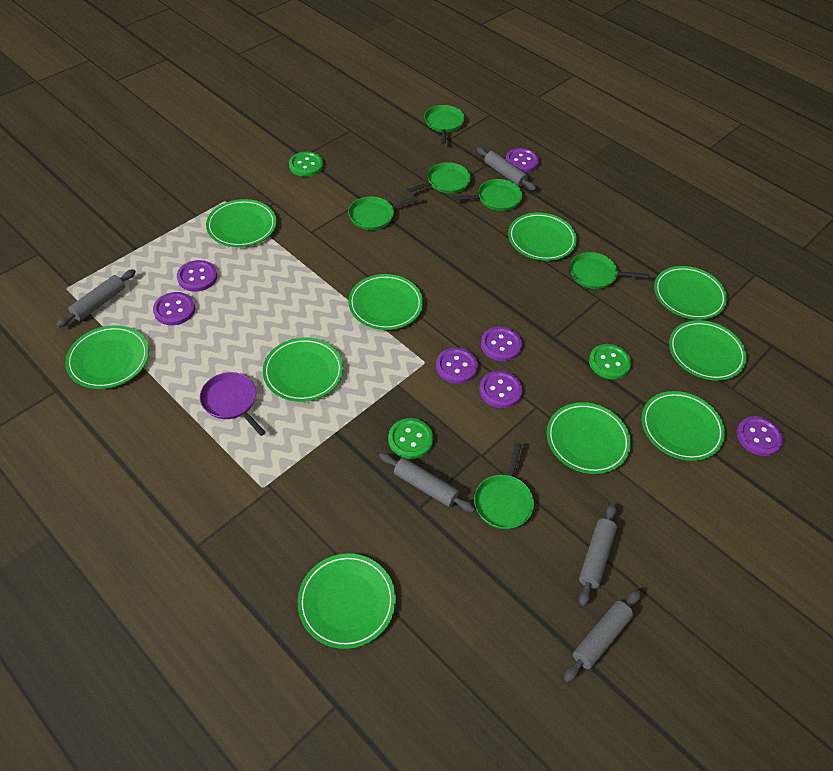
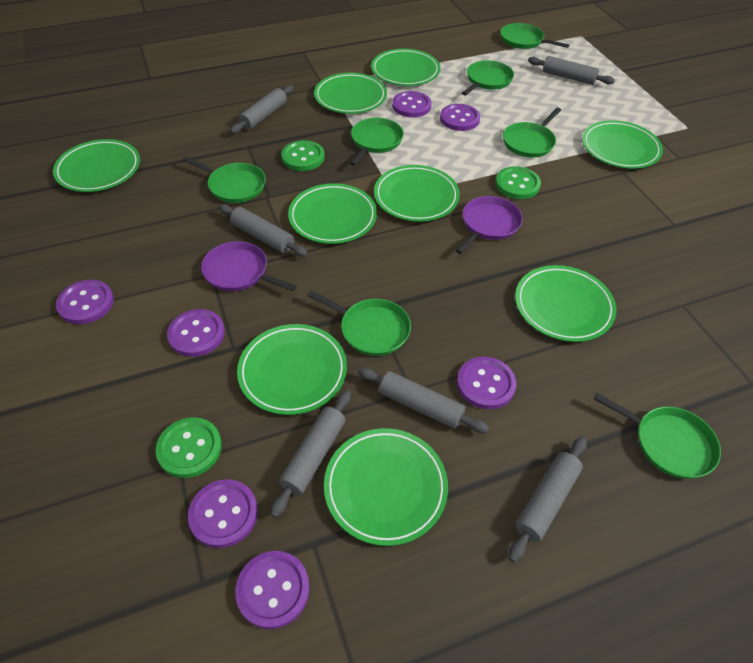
green pan: 6 -> 7
green plate: 10 -> 9
grey rolling pin: 5 -> 6
purple pan: 1 -> 2

